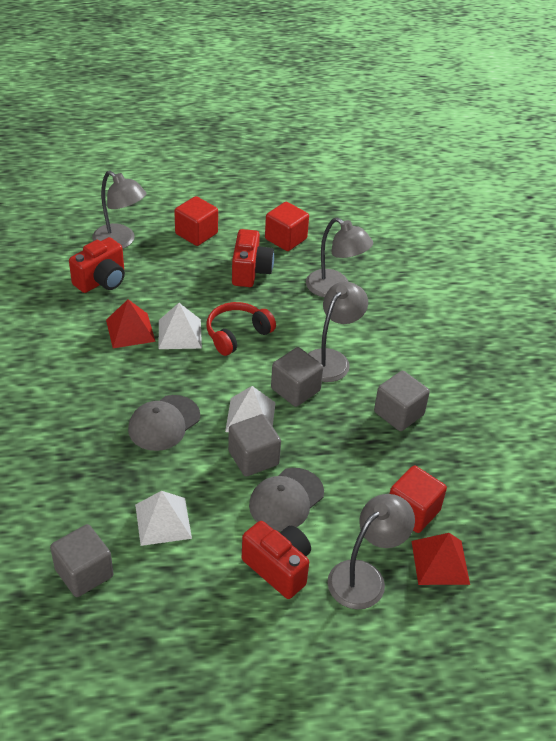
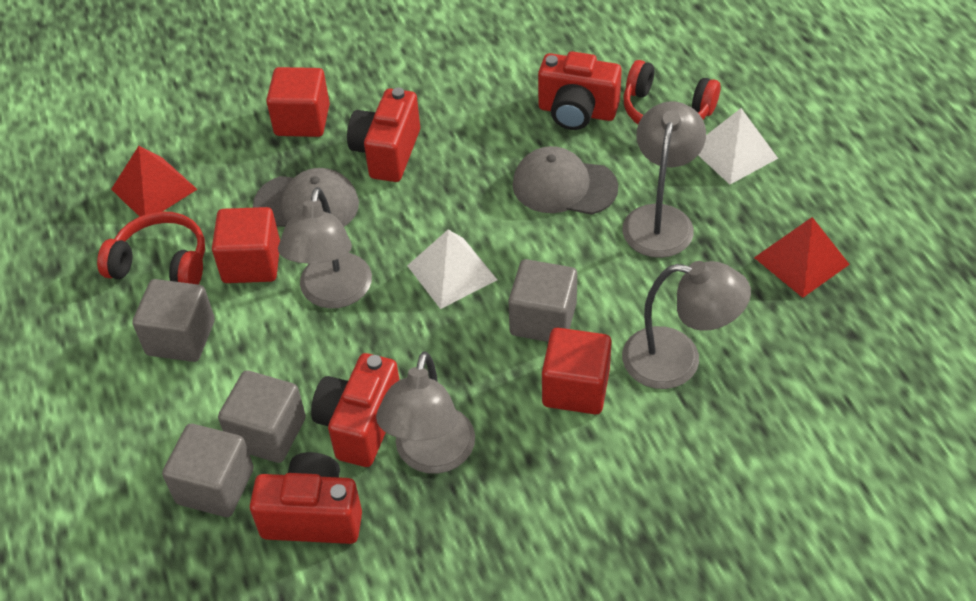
red camera: 3 -> 4
red headphones: 1 -> 2
white pyramid: 3 -> 2

